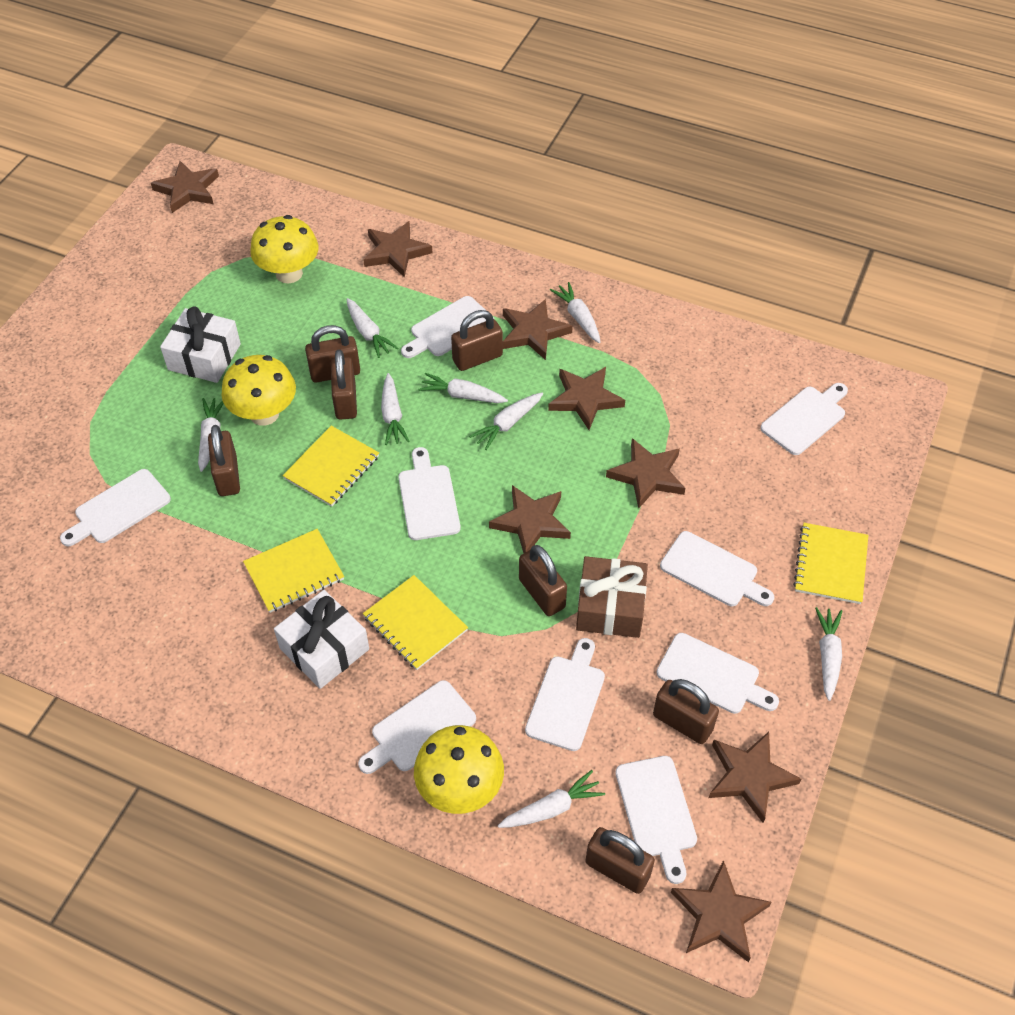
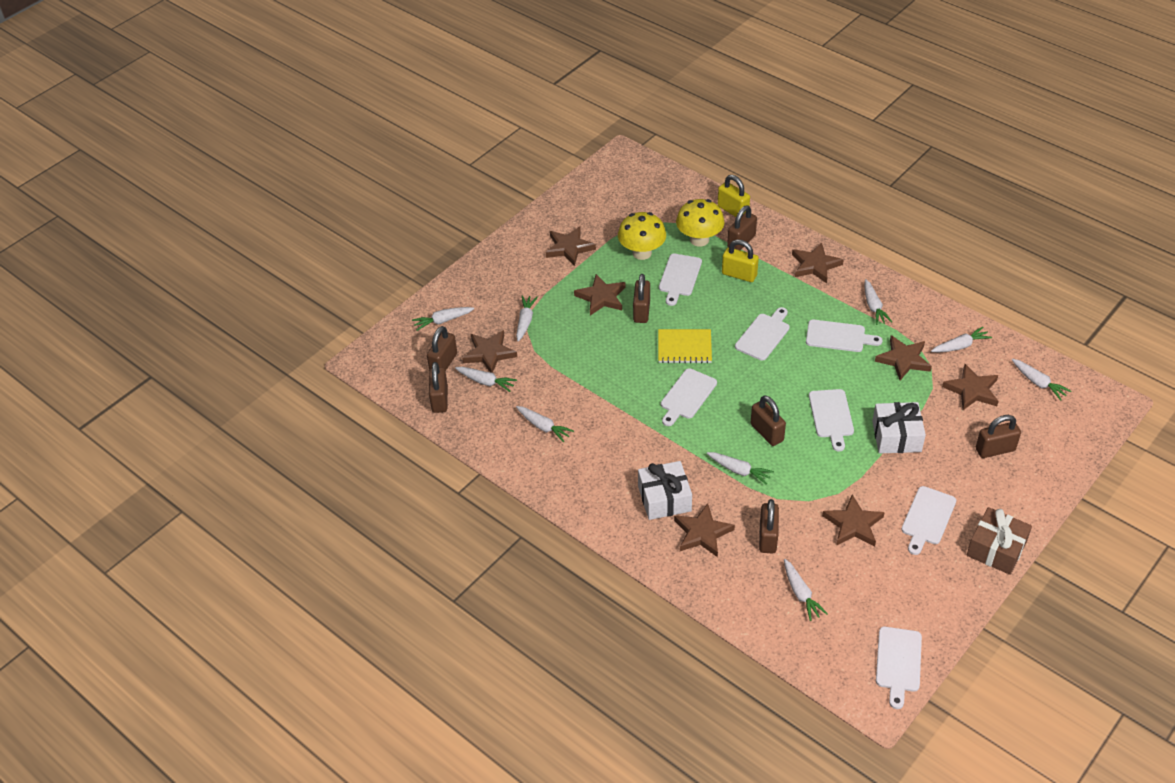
white carrot: 8 -> 9
white cutting board: 9 -> 7
yellow mushroom: 3 -> 2
yellow notebook: 4 -> 1
yellow padlock: 0 -> 2

